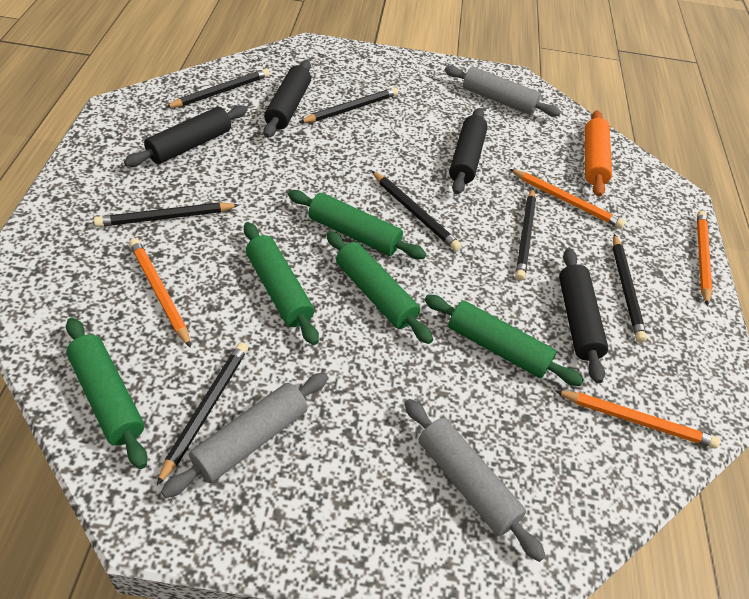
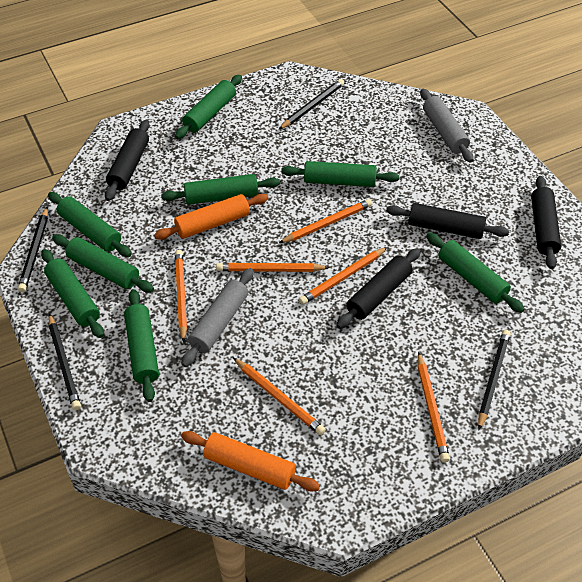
black pencil: 7 -> 4
green rolling pin: 5 -> 8
grey rolling pin: 3 -> 2
orange pencil: 4 -> 6
orange rolling pin: 1 -> 2

